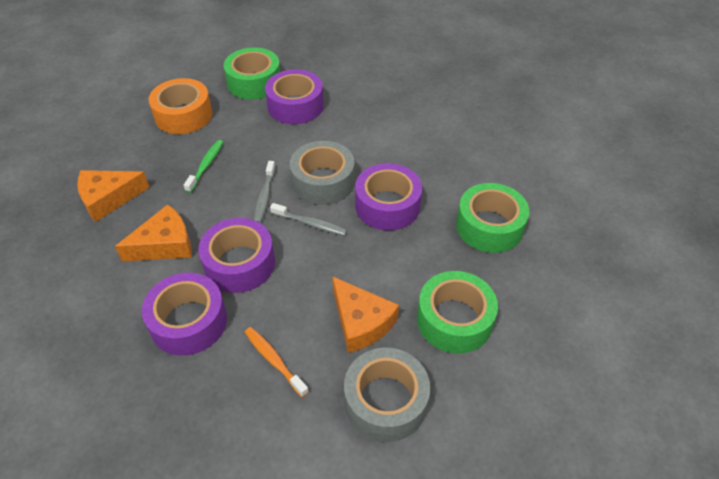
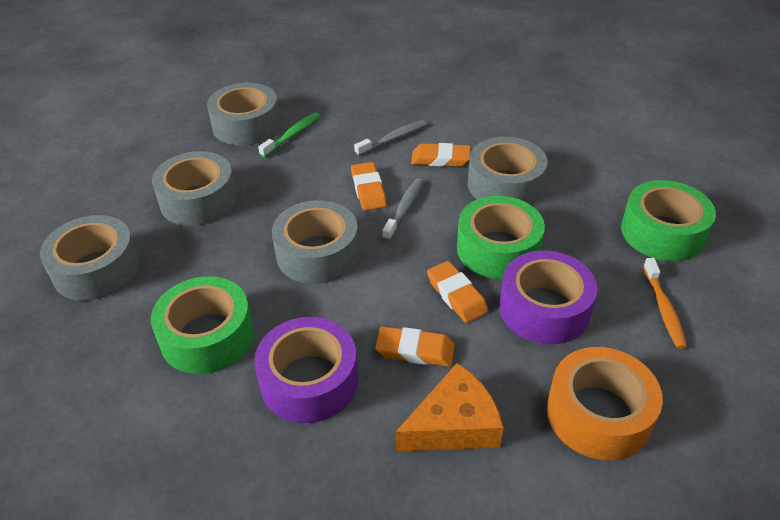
grey tape: 2 -> 5
orange cheese: 3 -> 1
orange eraser: 0 -> 4
purple tape: 4 -> 2

